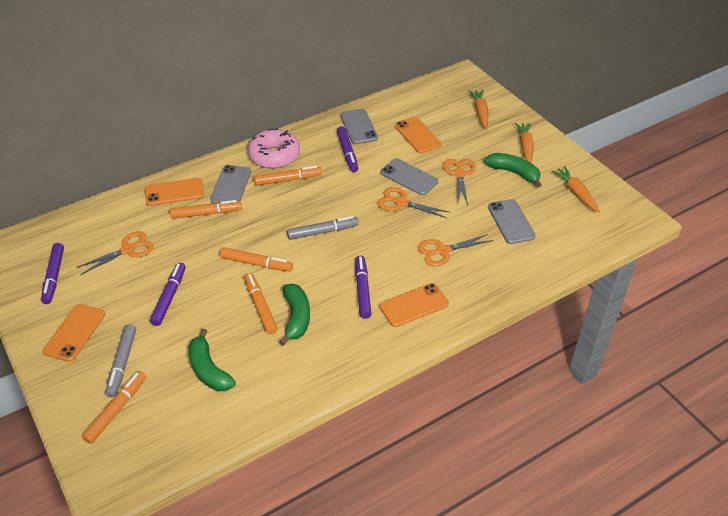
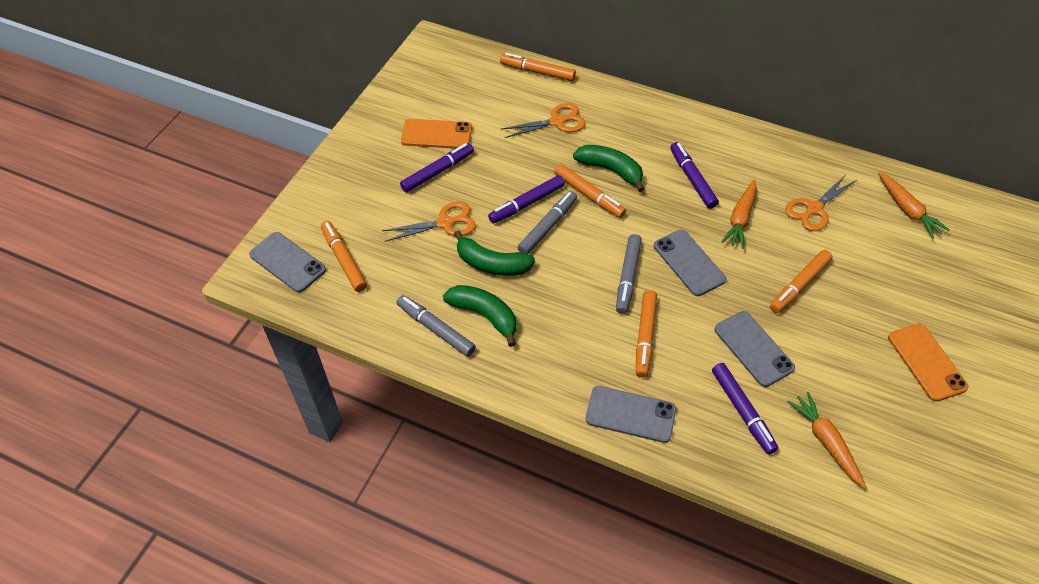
grey marker: 2 -> 3
orange phone: 4 -> 2
orange scissors: 4 -> 3
pink donut: 1 -> 0

